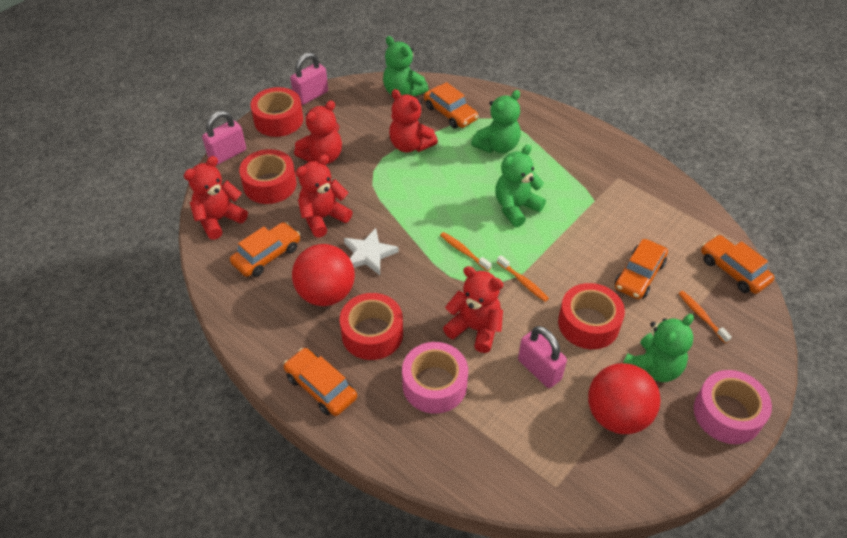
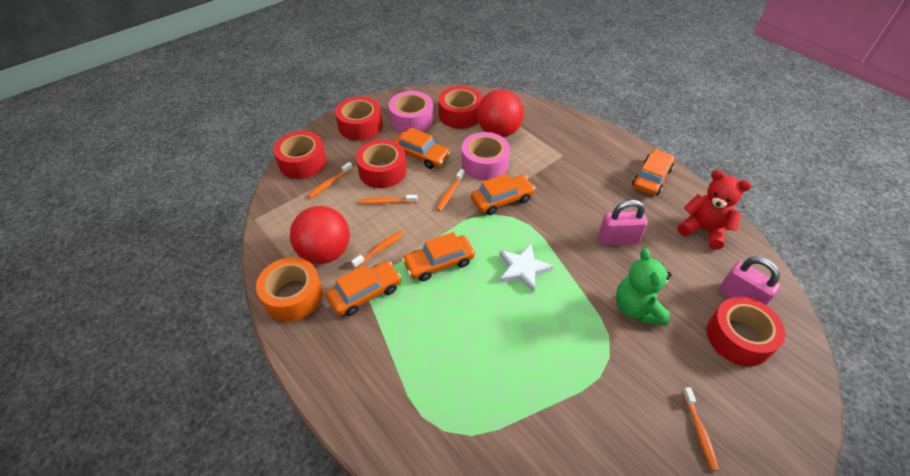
green teddy bear: 4 -> 1
orange tape: 0 -> 1
orange toothbrush: 3 -> 5
pink padlock: 3 -> 2
red tape: 4 -> 5
red teddy bear: 5 -> 1

